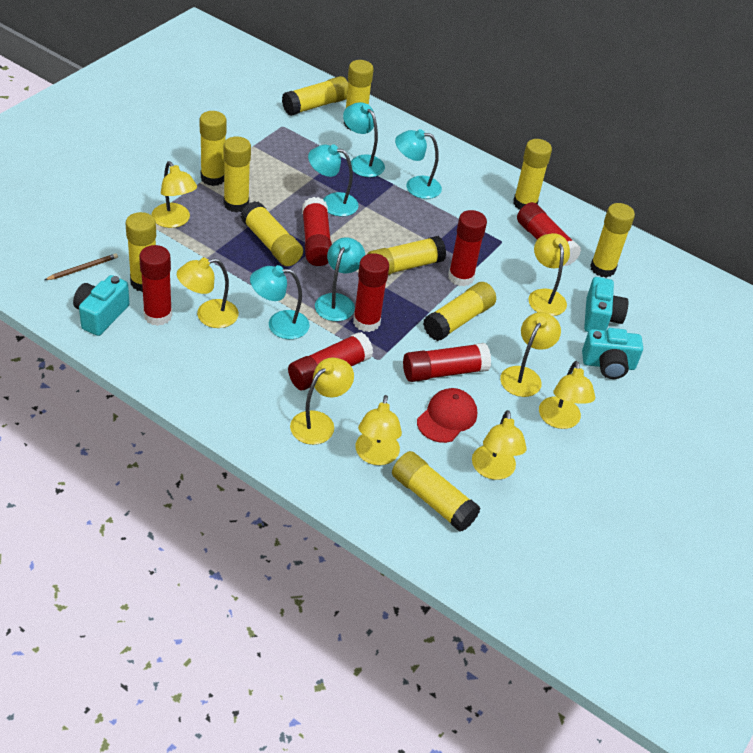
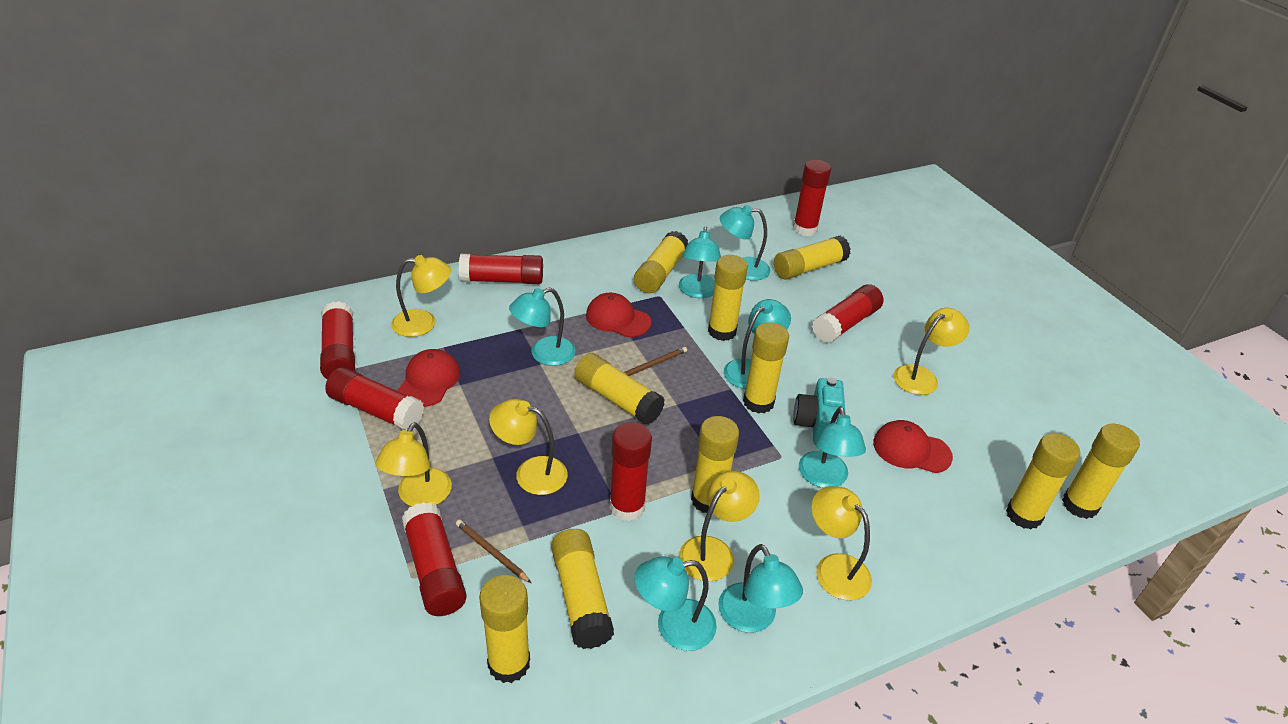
brown pencil: 1 -> 2
red cap: 1 -> 3
turquoise camera: 3 -> 1
turquoise lamp: 5 -> 7
yellow glue stick: 11 -> 10
yellow lamp: 8 -> 6

